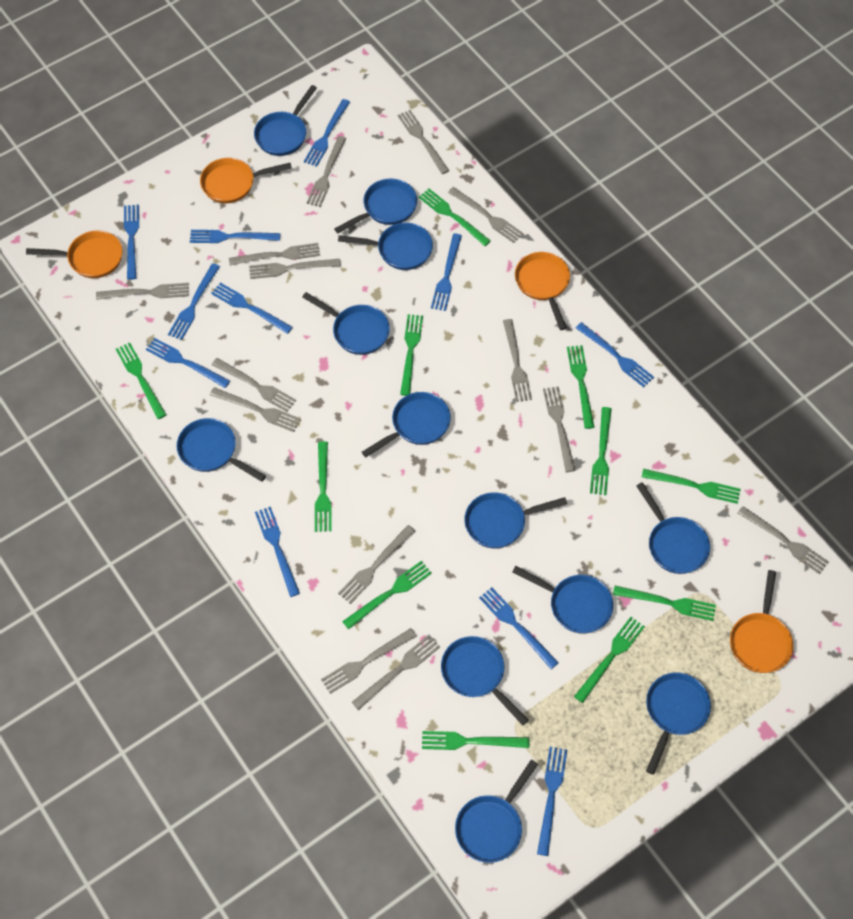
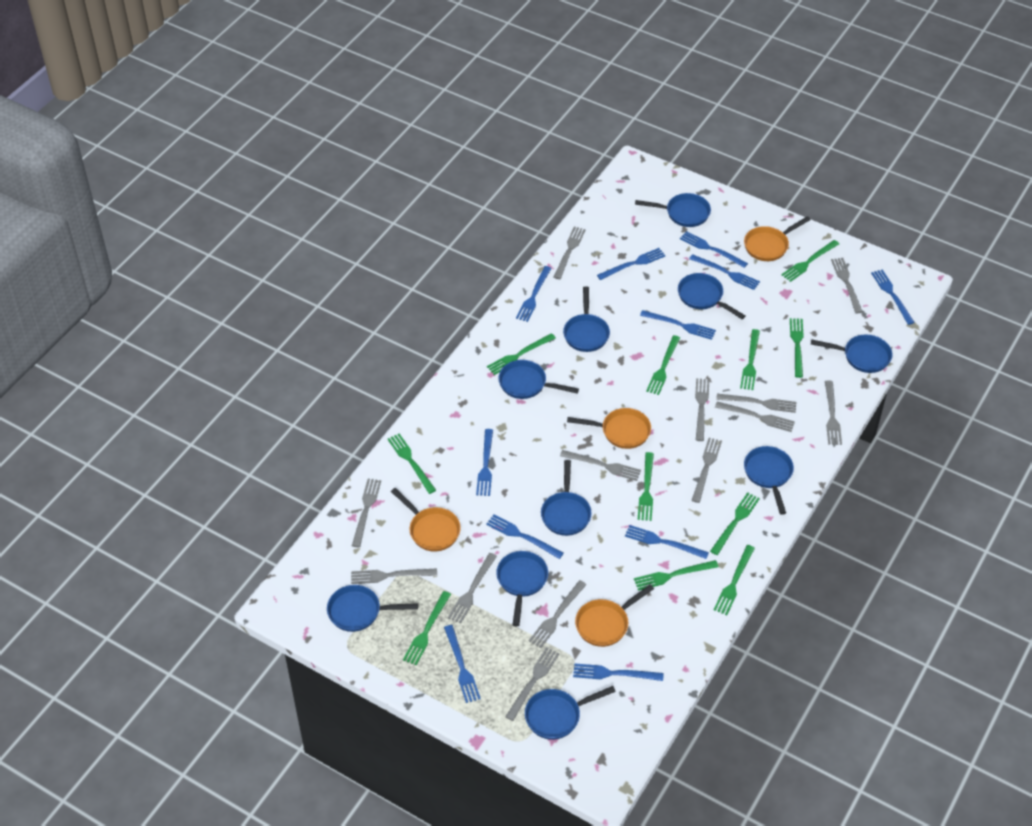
blue pan: 12 -> 10
grey fork: 14 -> 13

